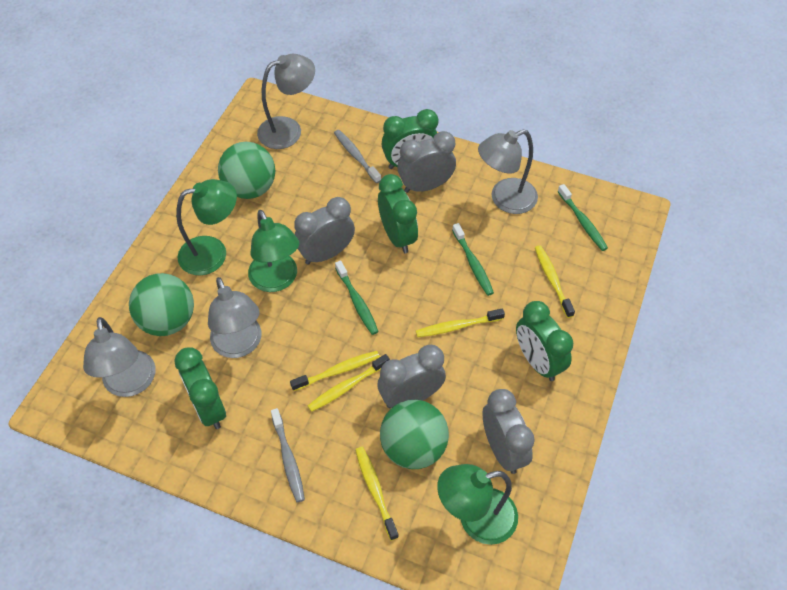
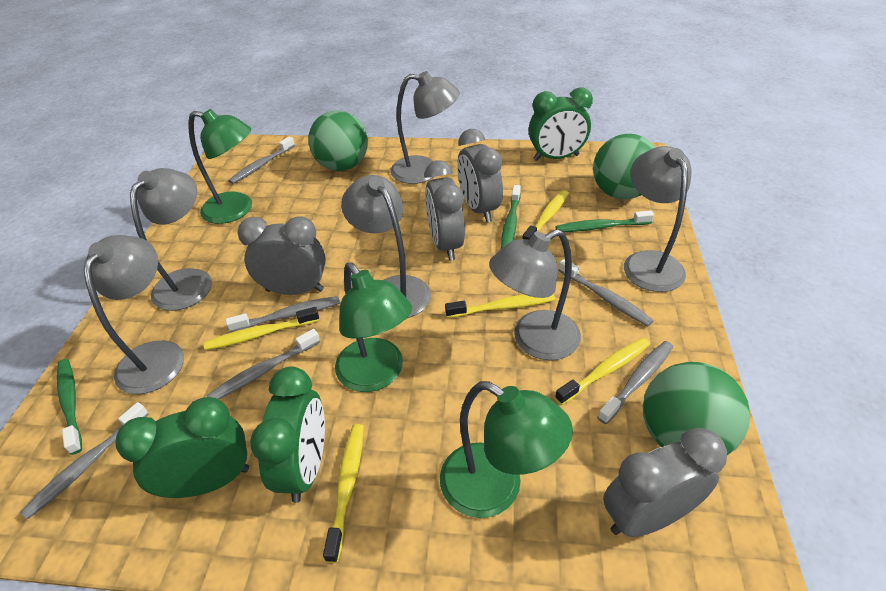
green clock: 4 -> 3
grey lamp: 4 -> 6
grey toothbrush: 2 -> 6

